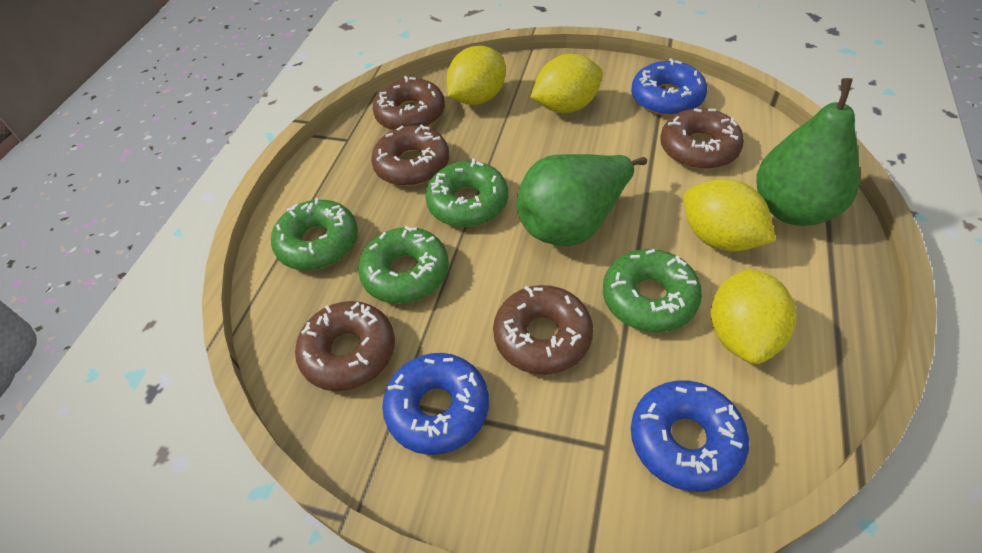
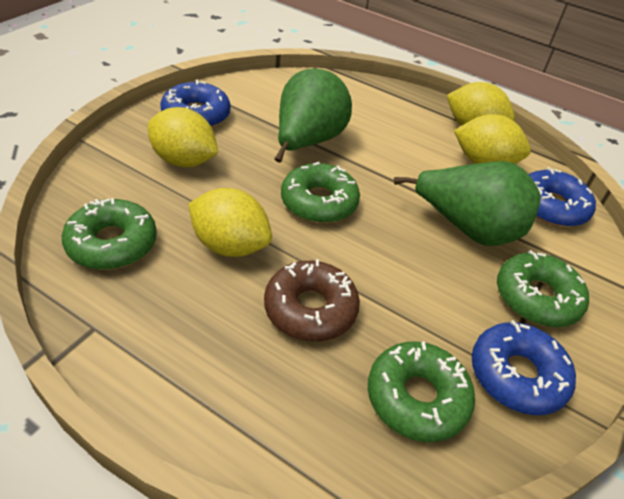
brown donut: 5 -> 1

